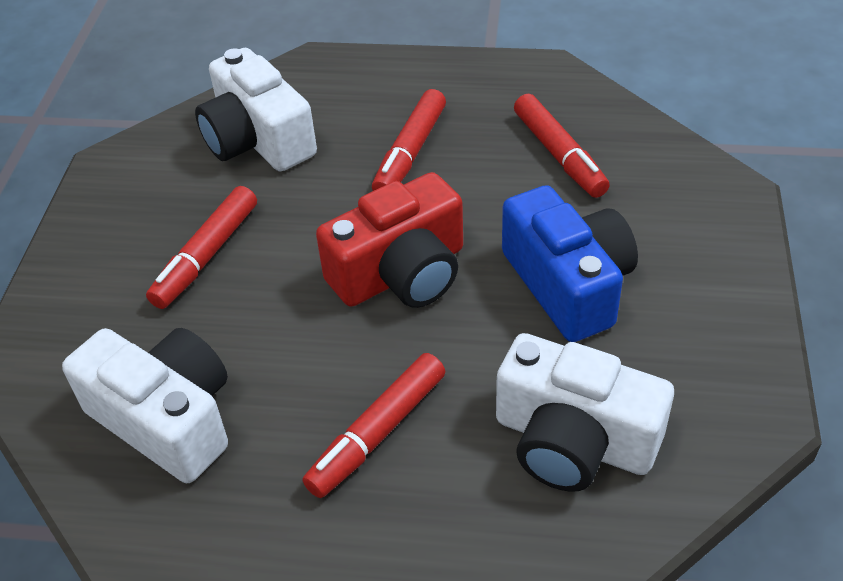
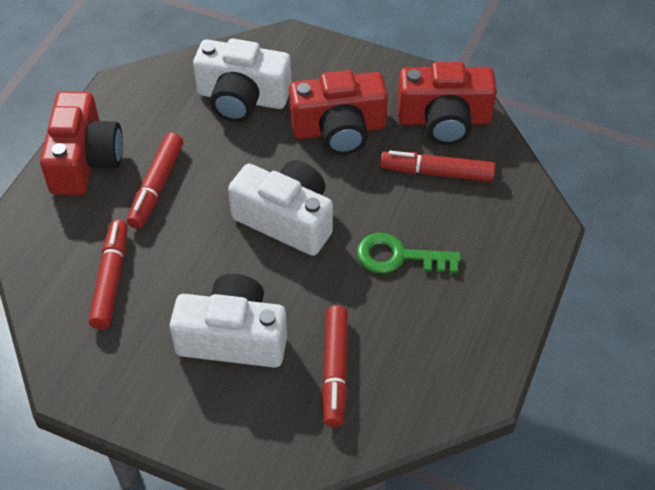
blue camera: 1 -> 0
green key: 0 -> 1
red camera: 1 -> 3

